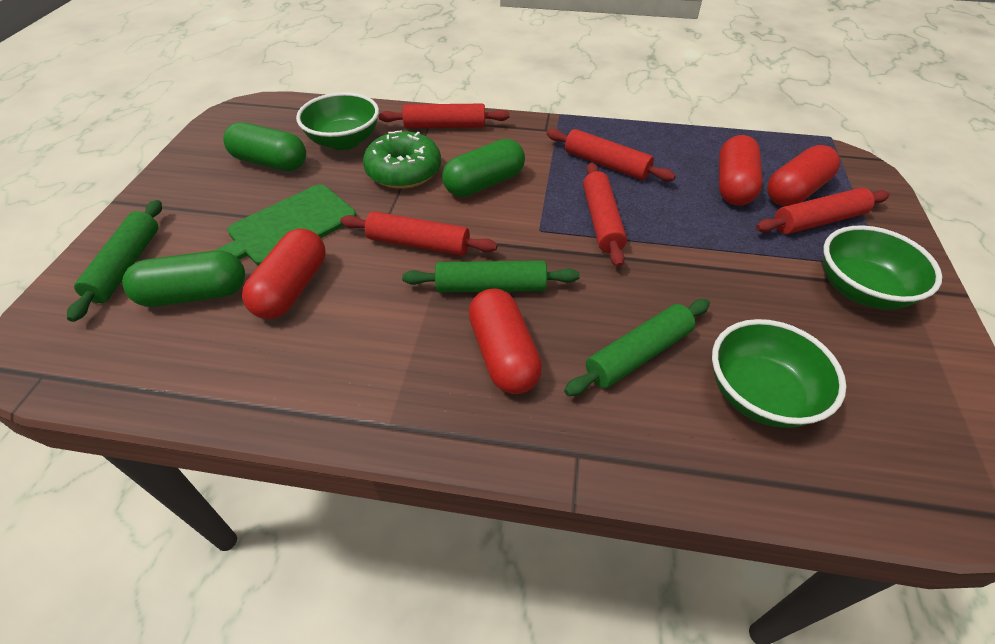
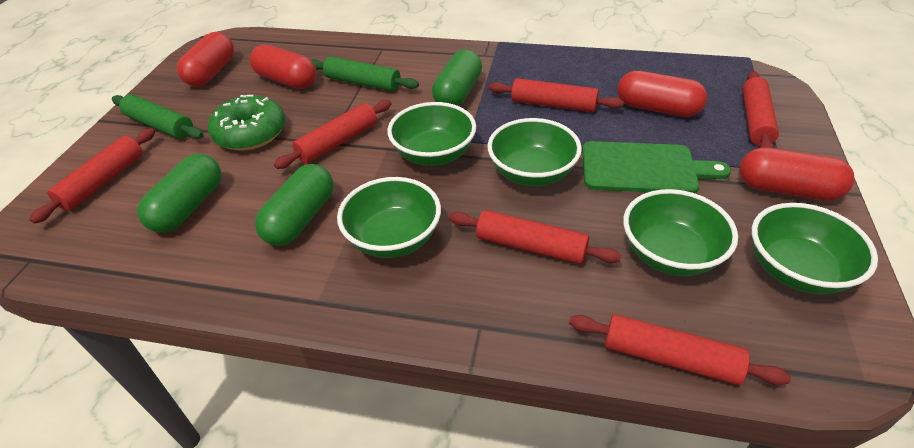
green bowl: 3 -> 5
green rolling pin: 3 -> 2
red rolling pin: 5 -> 6

